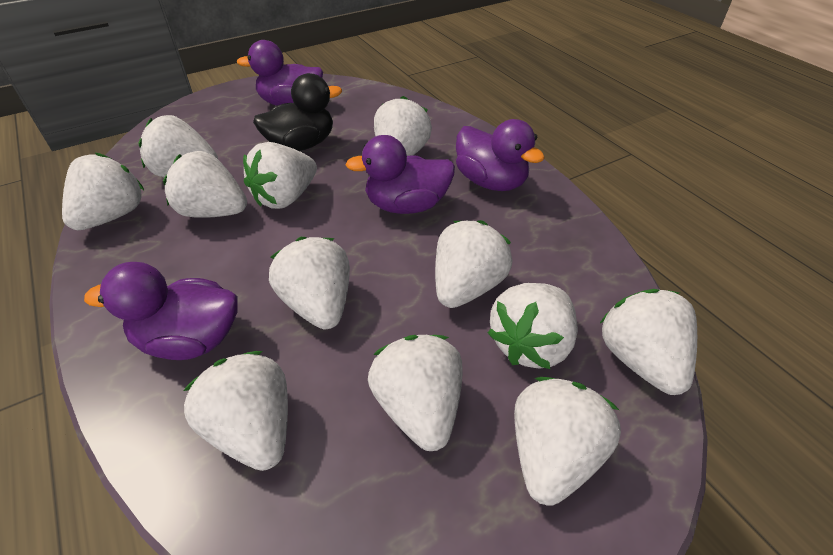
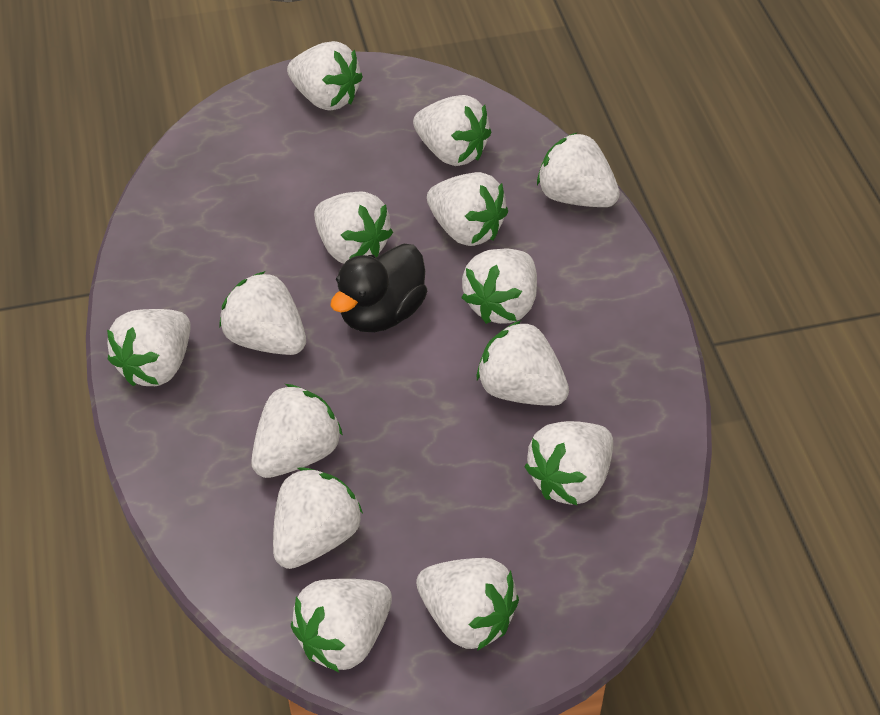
purple duck: 4 -> 0
white strawberry: 12 -> 14

